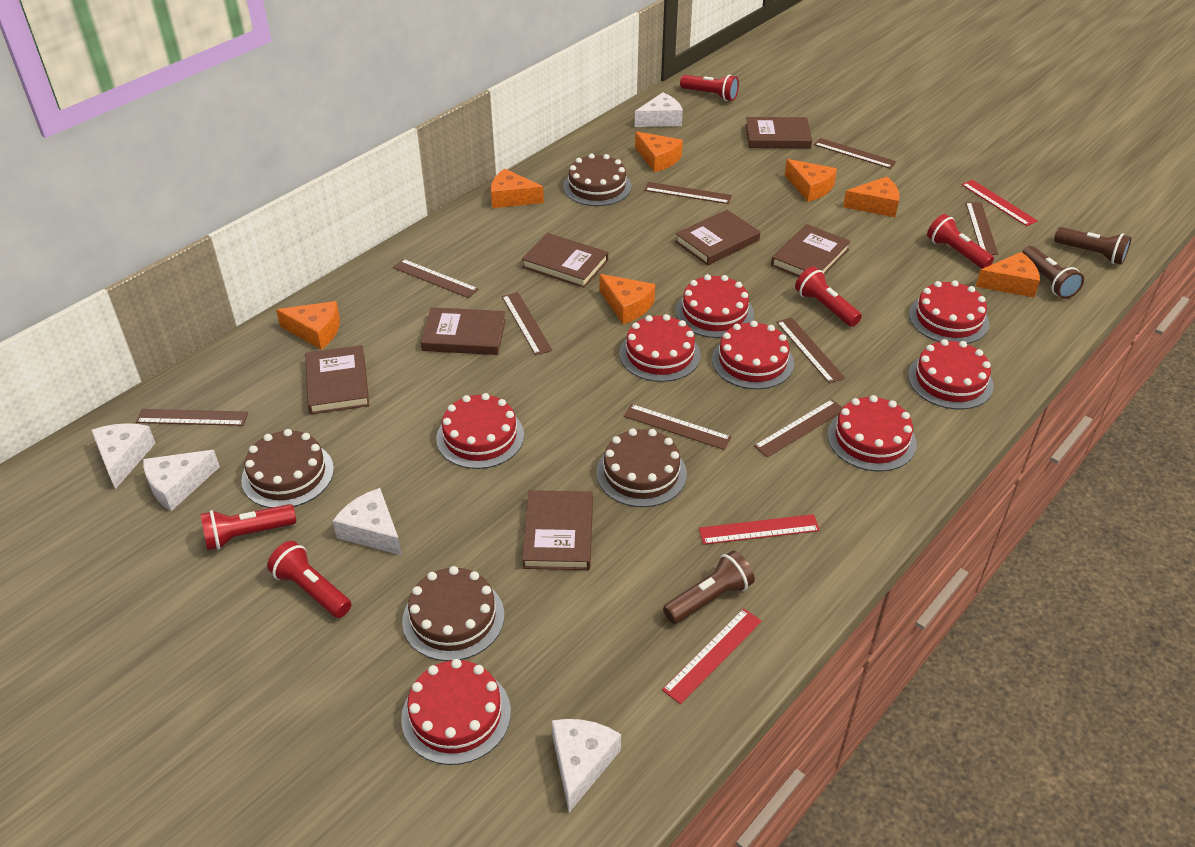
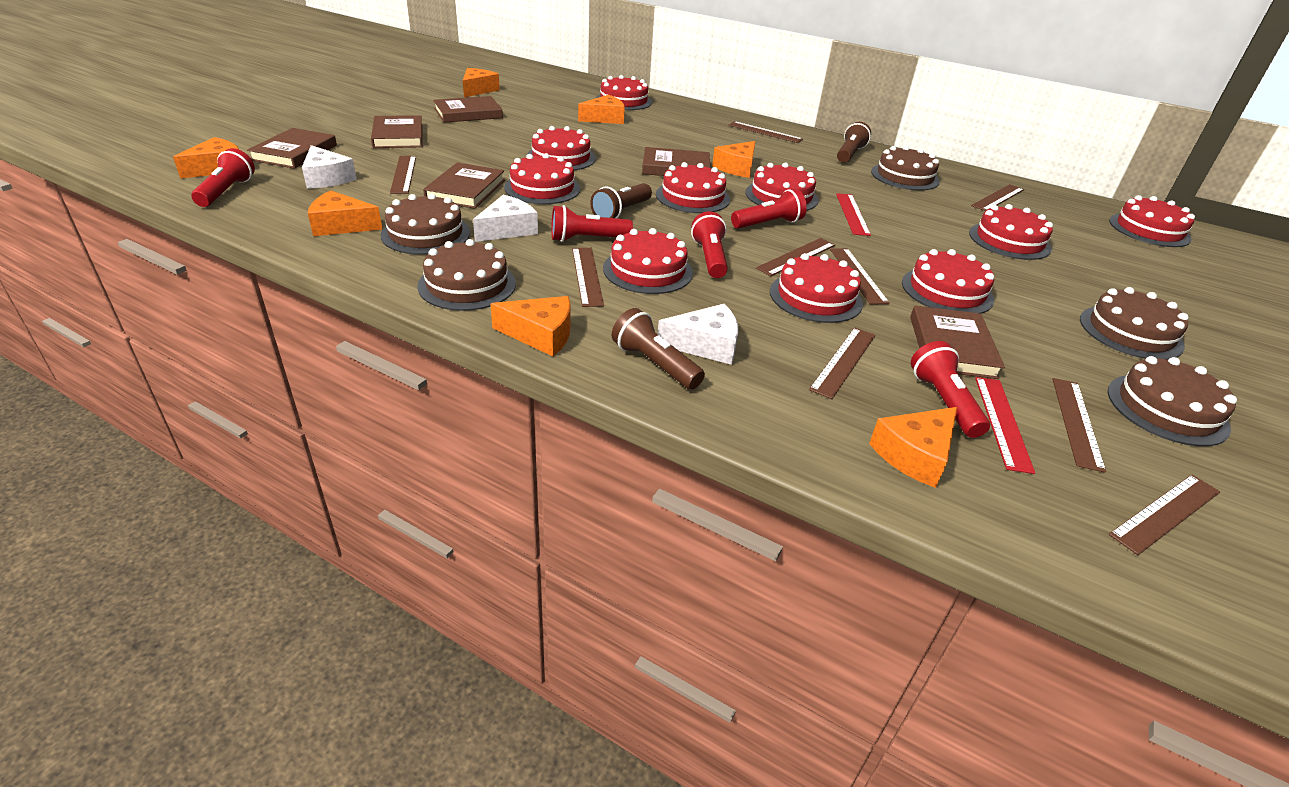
brown book: 7 -> 6
brown cake: 4 -> 5
red cake: 8 -> 10
red ruler: 3 -> 2
white cheese: 5 -> 3

